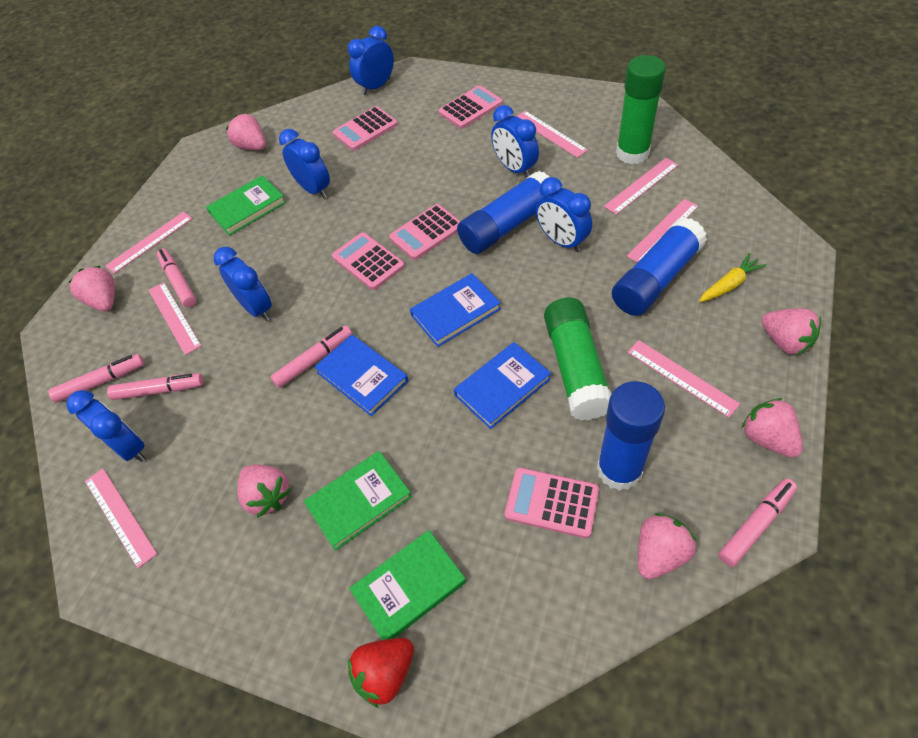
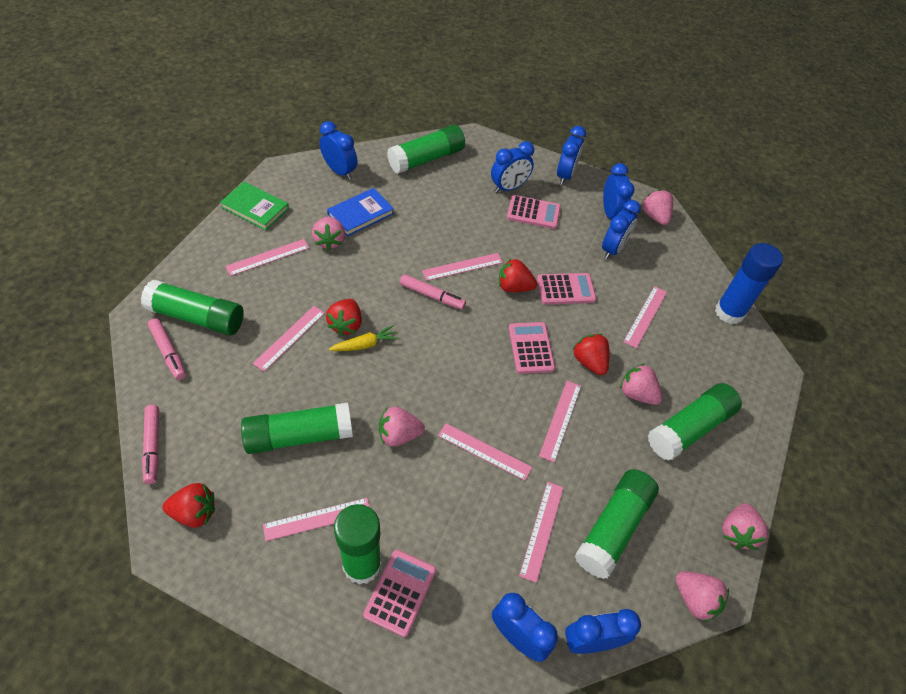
blue book: 3 -> 1
blue clock: 6 -> 7
blue glue stick: 3 -> 1
green book: 3 -> 1
green glue stick: 2 -> 6
pink calculator: 5 -> 4
pink marker: 5 -> 3
pink ruler: 7 -> 8
red strawberry: 1 -> 4

